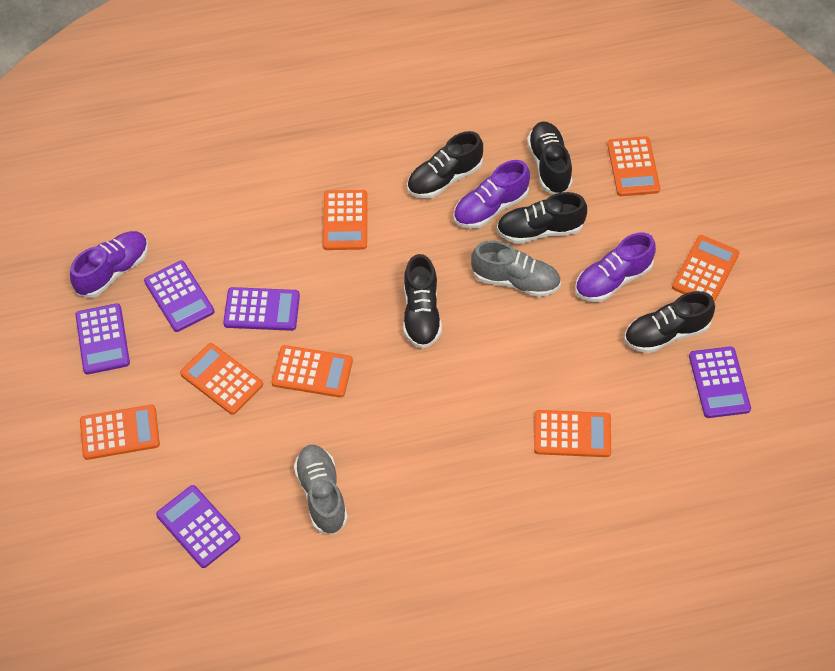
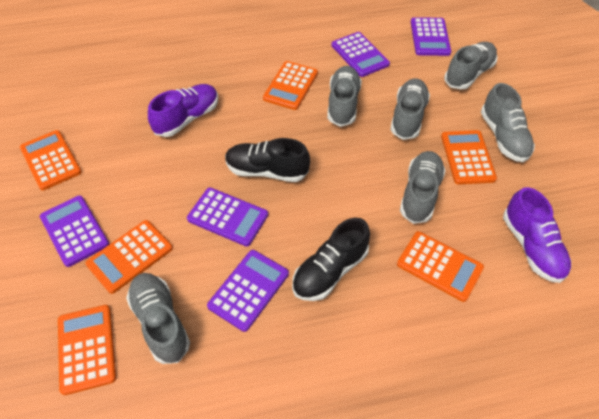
black shoe: 5 -> 2
grey shoe: 2 -> 6
orange calculator: 7 -> 6
purple shoe: 3 -> 2

